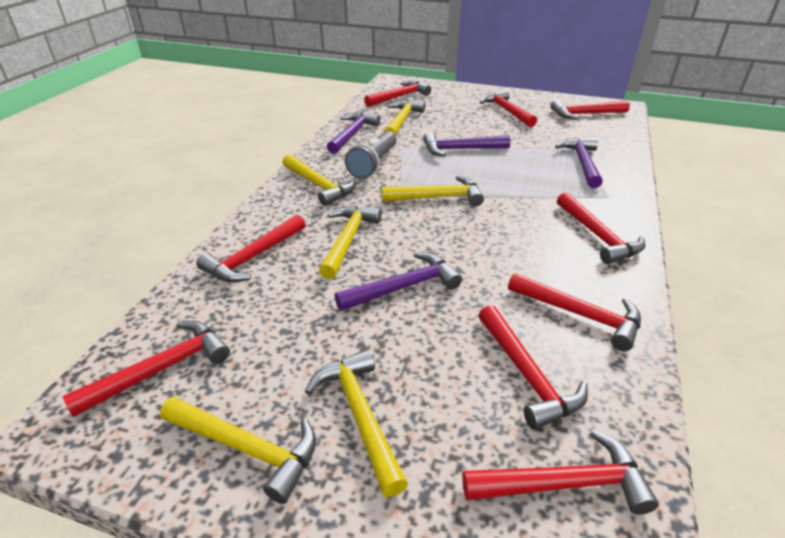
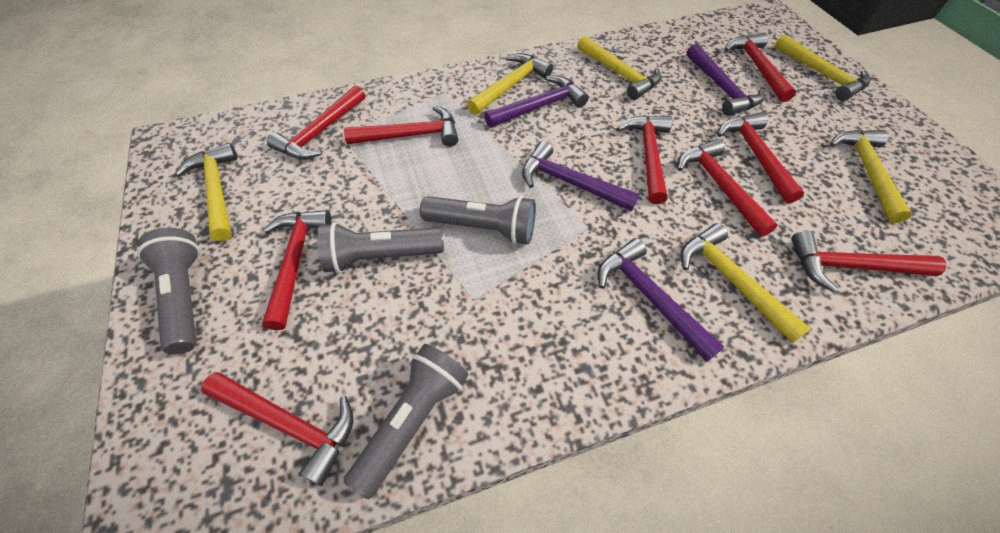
grey flashlight: 1 -> 4

